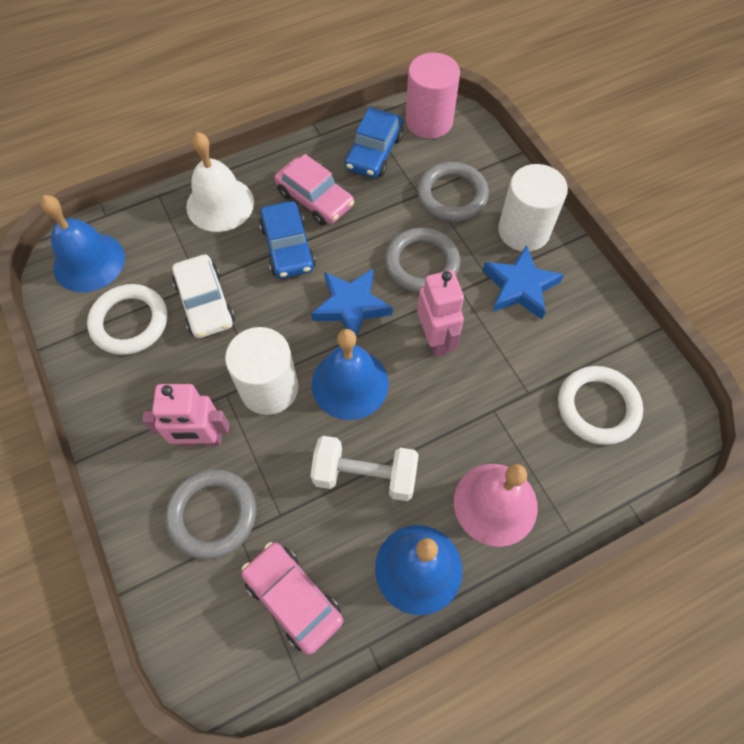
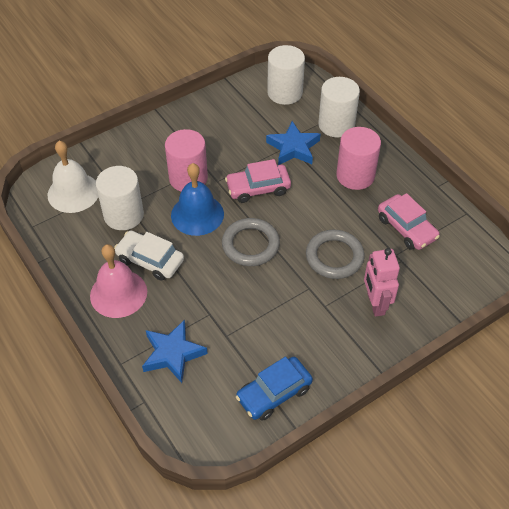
blue bell: 3 -> 1
blue car: 2 -> 1
grey ring: 3 -> 2
pink cylinder: 1 -> 2
pink robot: 2 -> 1
white cylinder: 2 -> 3
white dumbbell: 1 -> 0
white ring: 2 -> 0

